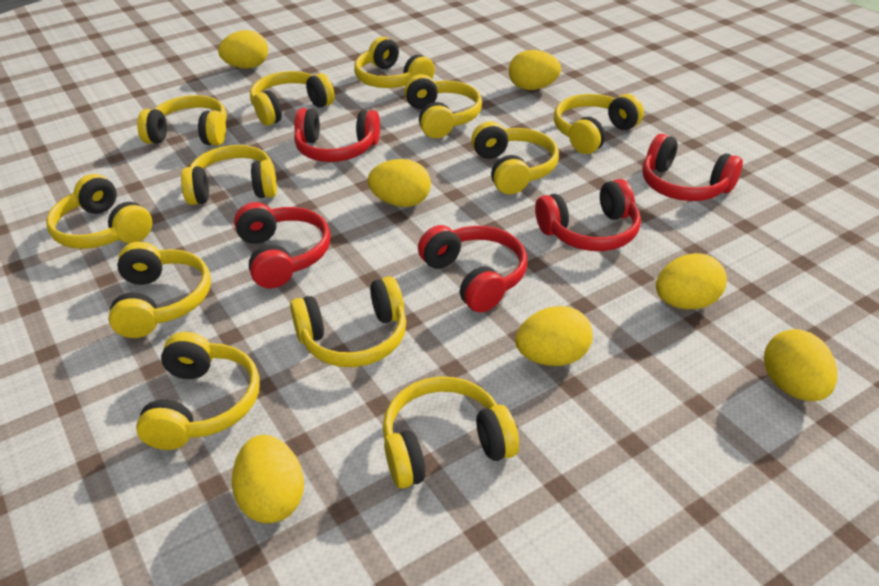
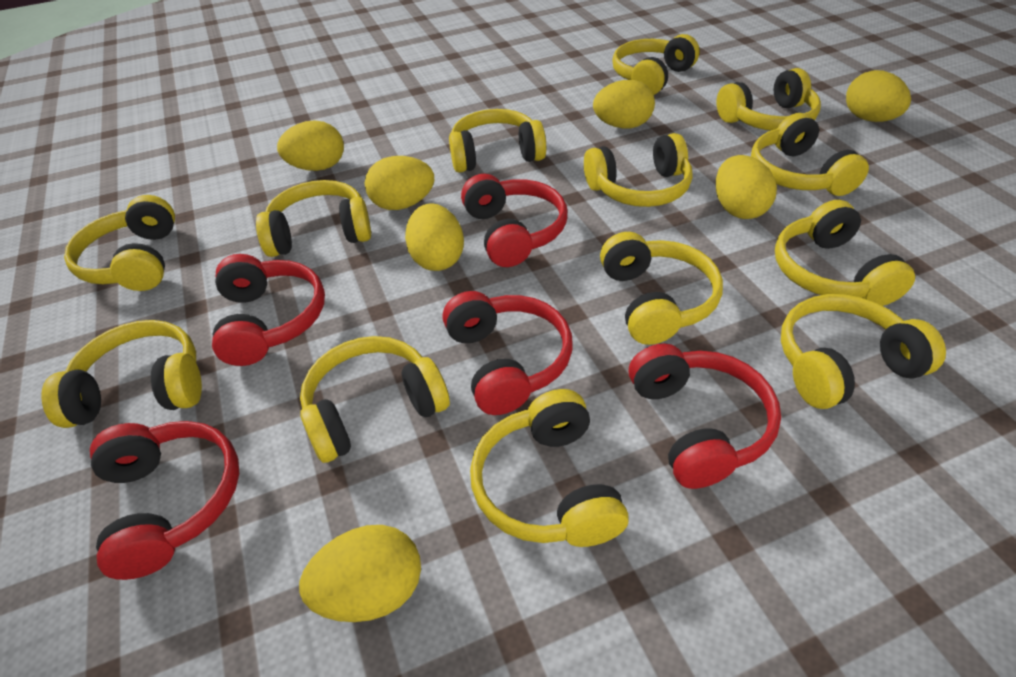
yellow headphones: 12 -> 13

